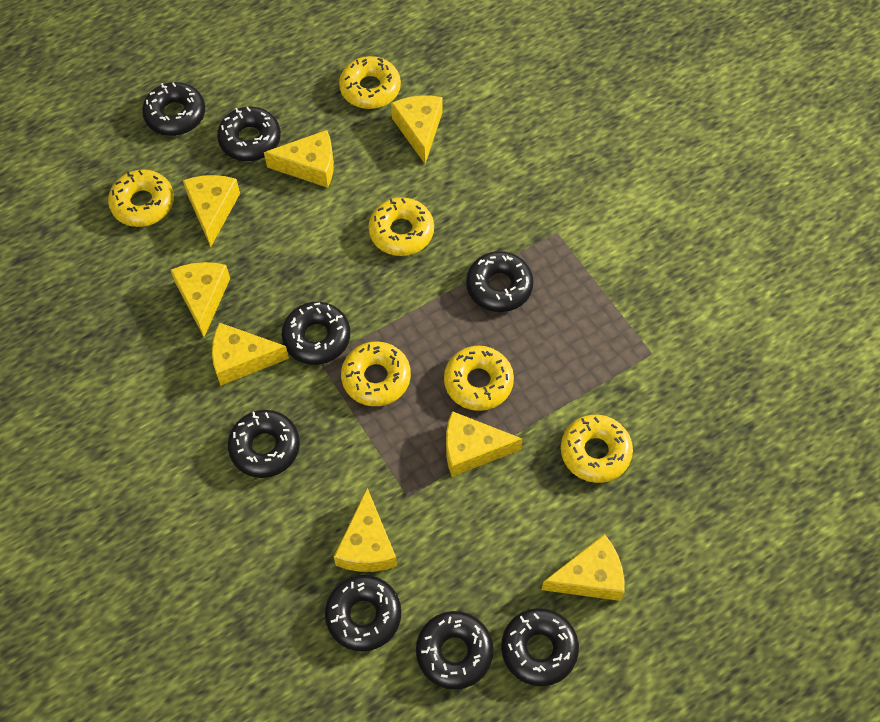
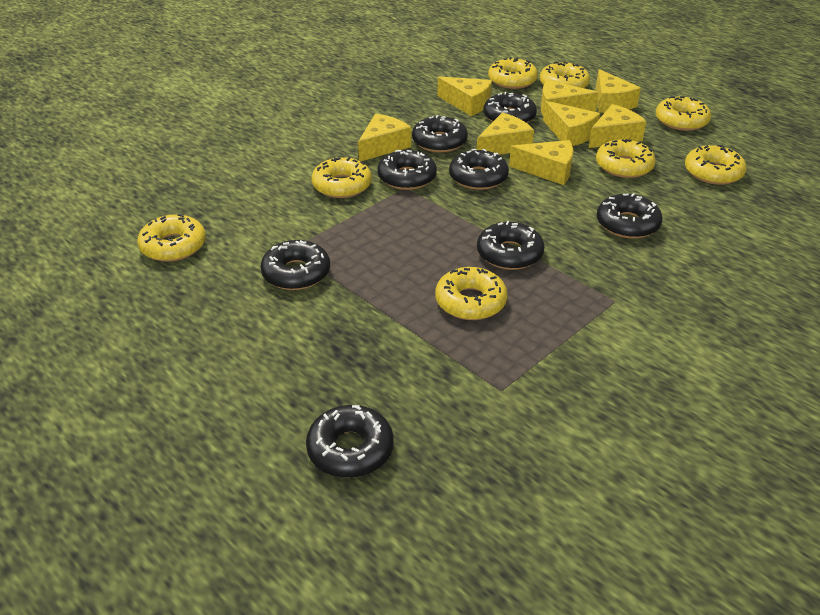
yellow donut: 6 -> 8

